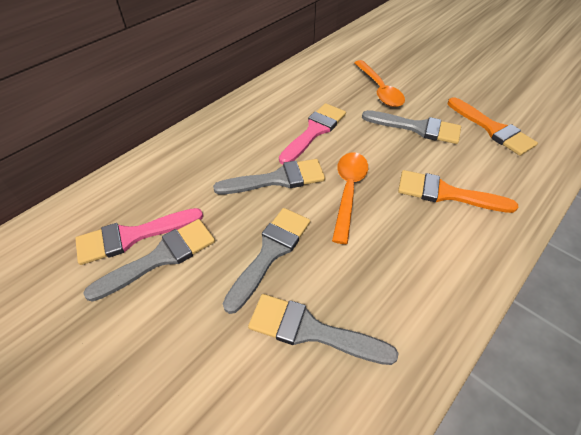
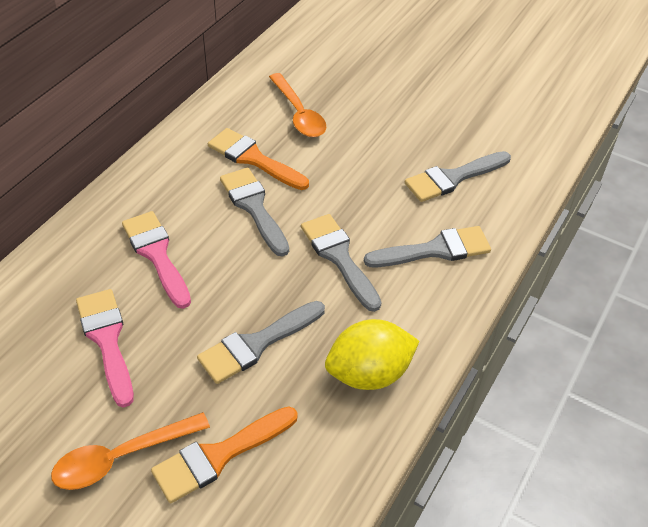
yellow lemon: 0 -> 1

